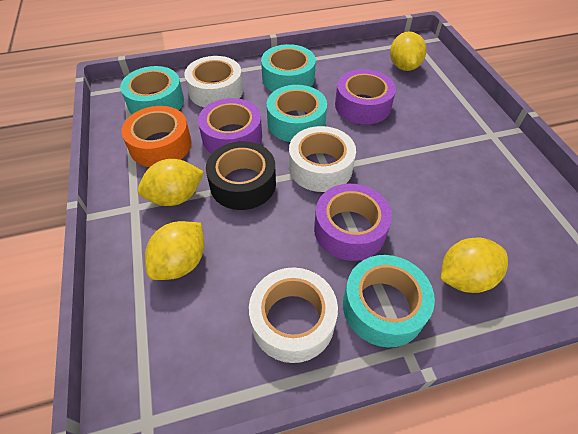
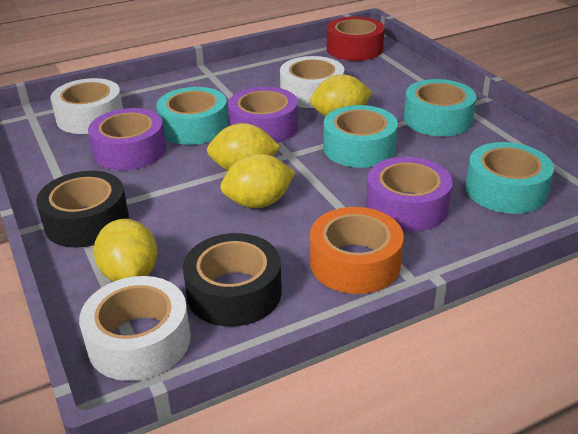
black tape: 1 -> 2
red tape: 0 -> 1

